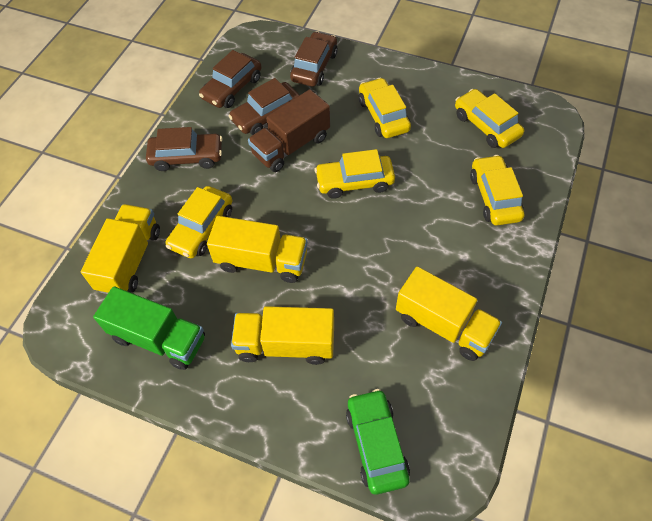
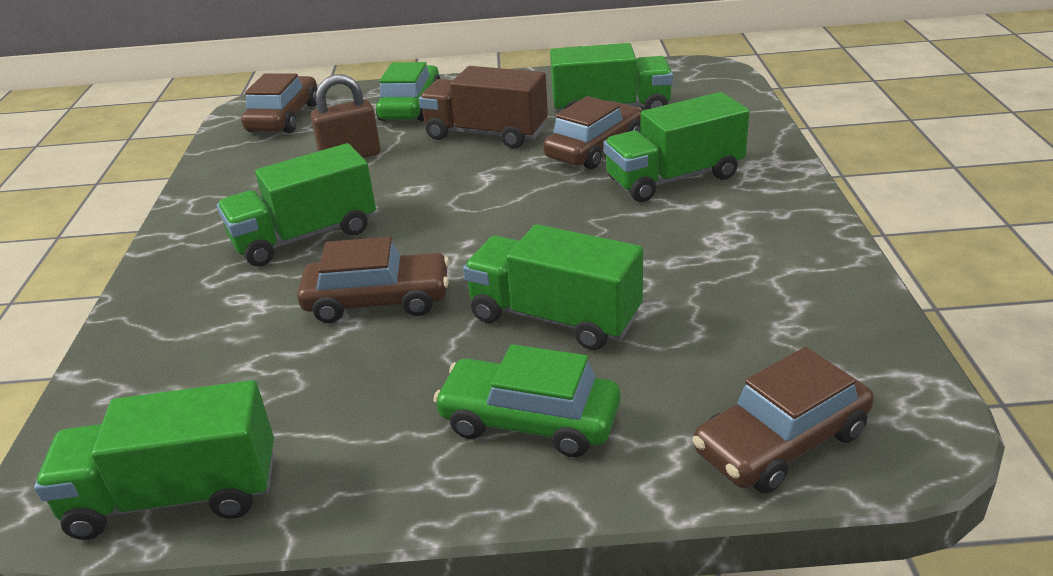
brown padlock: 0 -> 1
green car: 1 -> 2
green truck: 1 -> 5
yellow car: 5 -> 0
yellow truck: 4 -> 0

